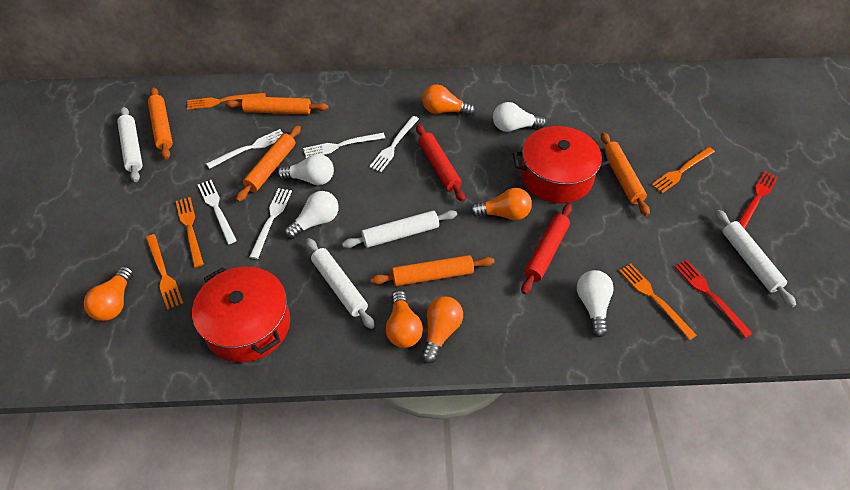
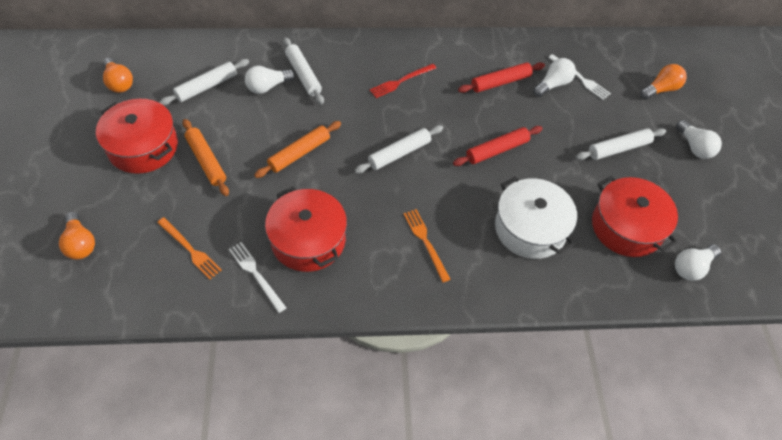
orange fork: 5 -> 2
orange light bulb: 5 -> 3
orange rolling pin: 5 -> 2
red fork: 2 -> 1
red pot: 2 -> 3
white fork: 5 -> 2
white pot: 0 -> 1

